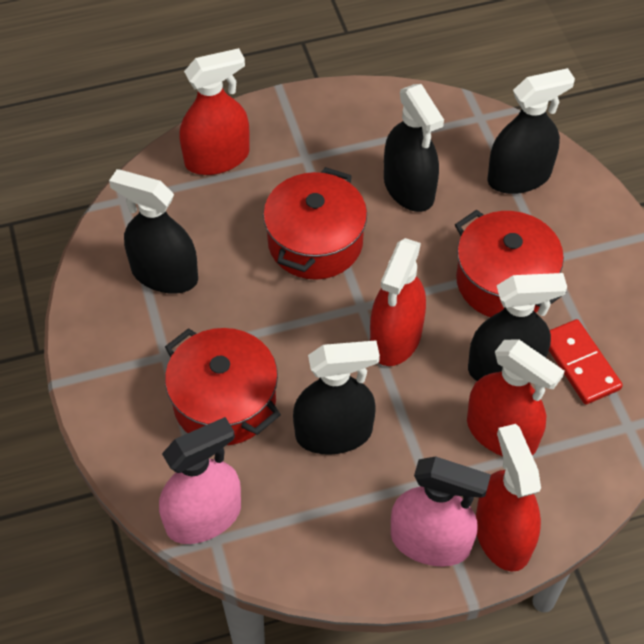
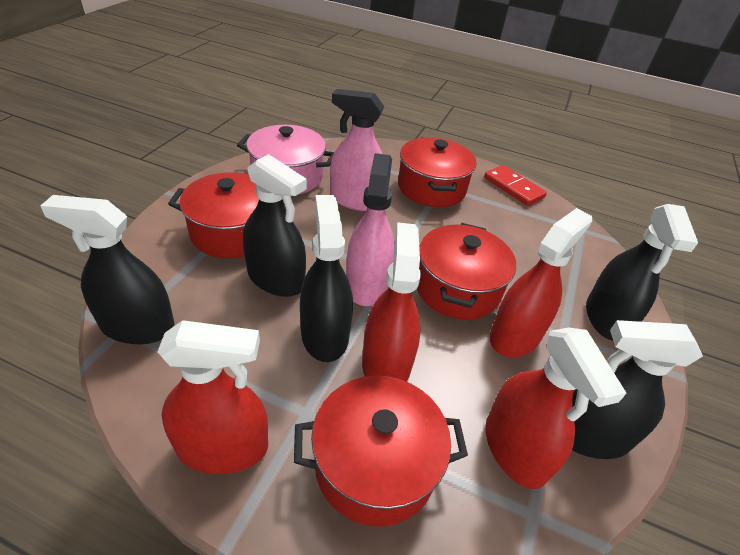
pink pot: 0 -> 1
red pot: 3 -> 4

